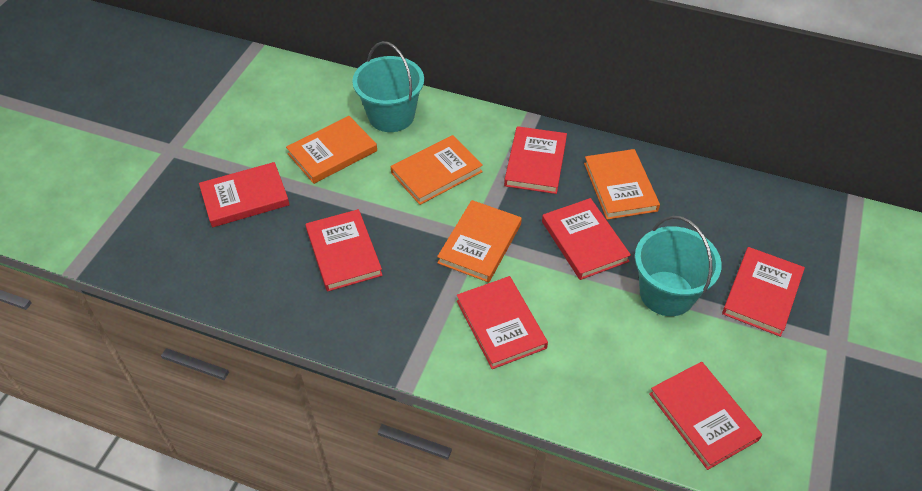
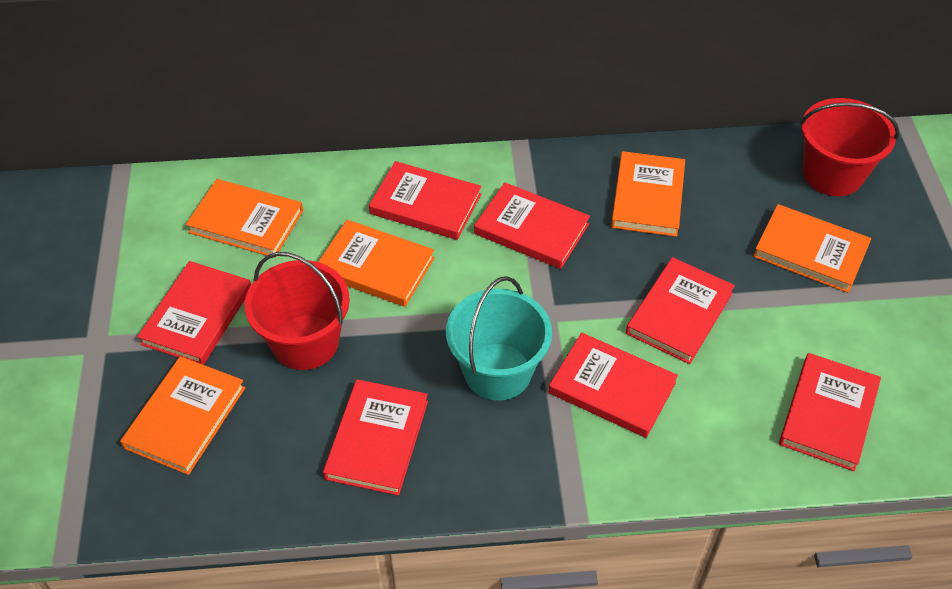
orange book: 4 -> 5
red bucket: 0 -> 2
turquoise bucket: 2 -> 1

